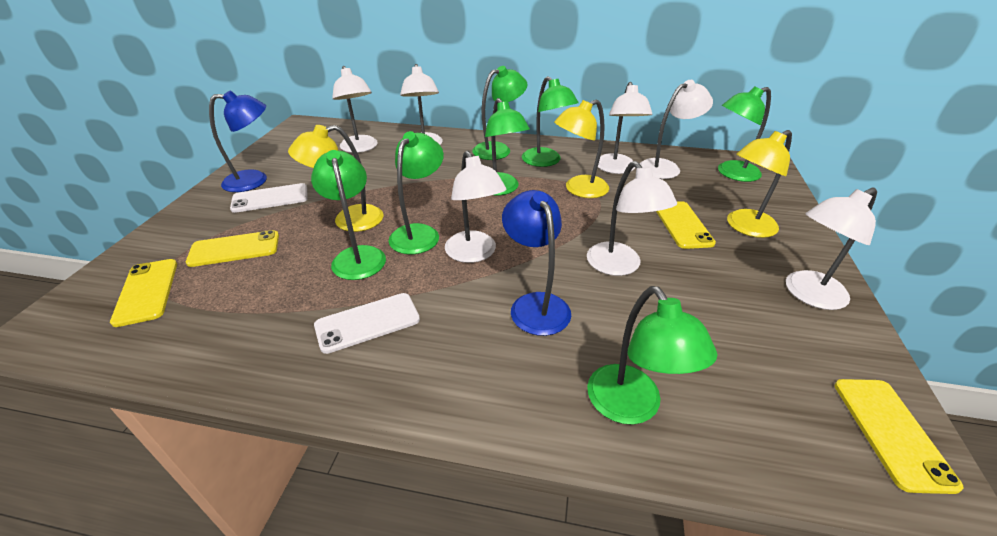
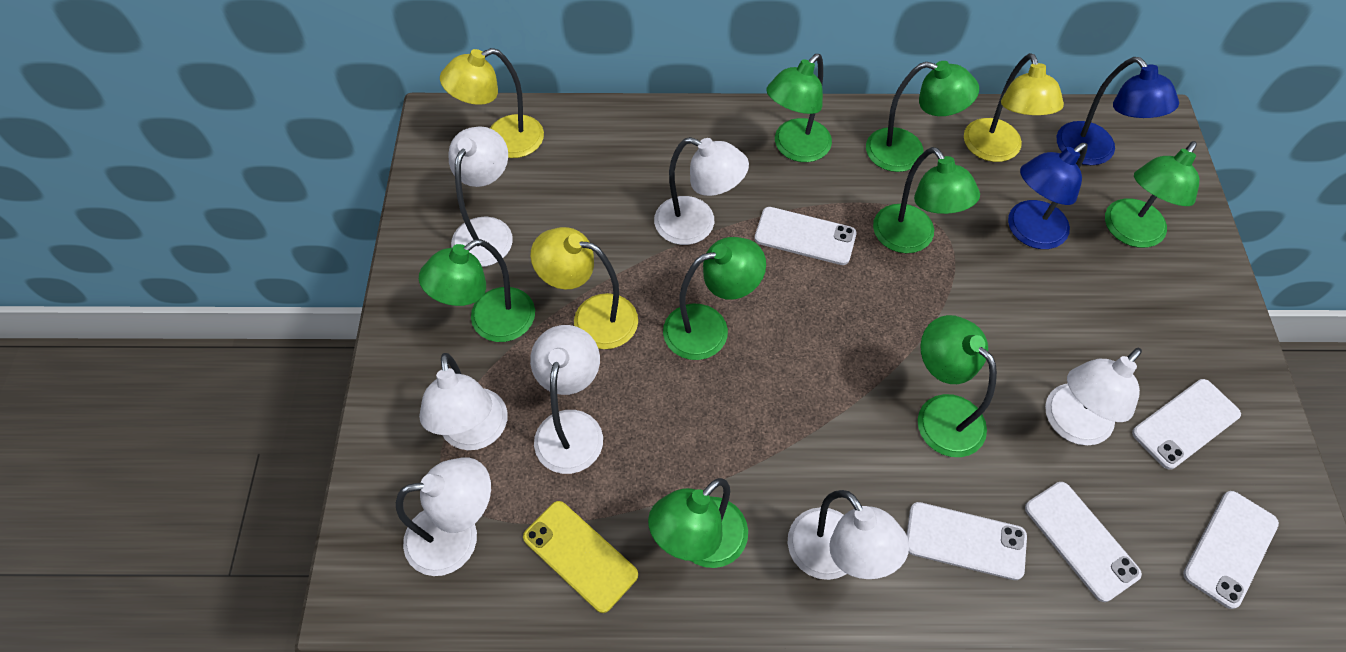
green lamp: 7 -> 8
white phone: 2 -> 5
yellow phone: 4 -> 1

